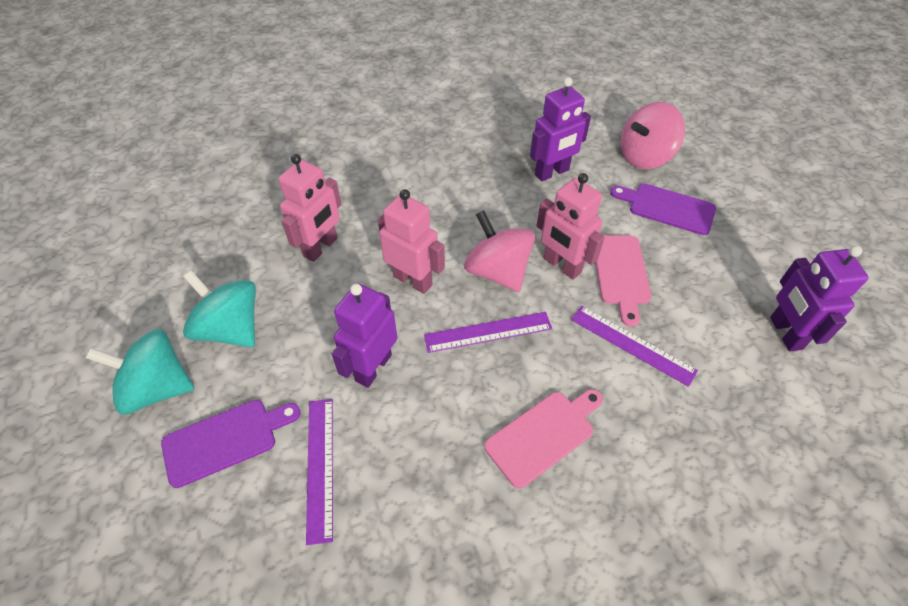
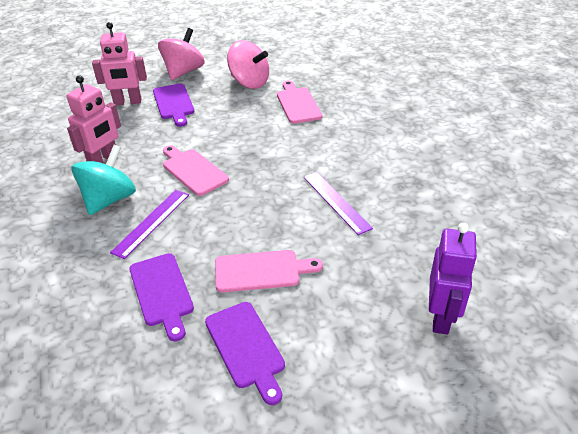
pink cutting board: 2 -> 3
pink robot: 3 -> 2
purple cutting board: 2 -> 3
purple robot: 3 -> 1
purple ruler: 3 -> 2
turquoise spinning top: 2 -> 1

